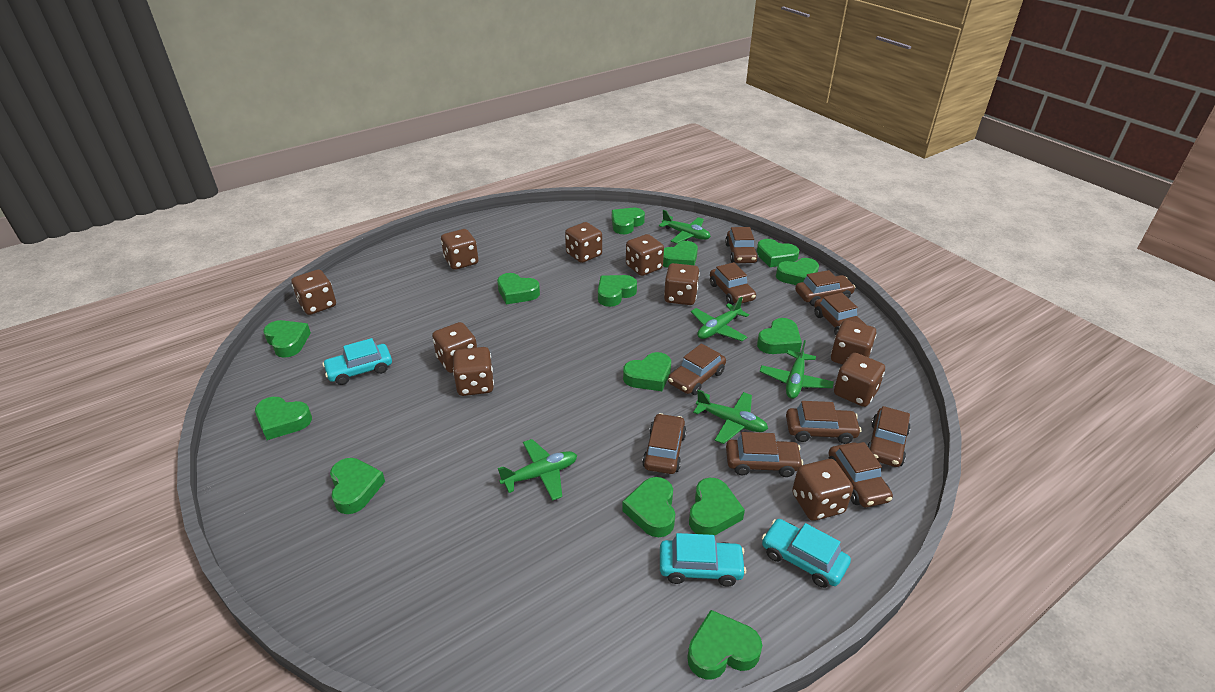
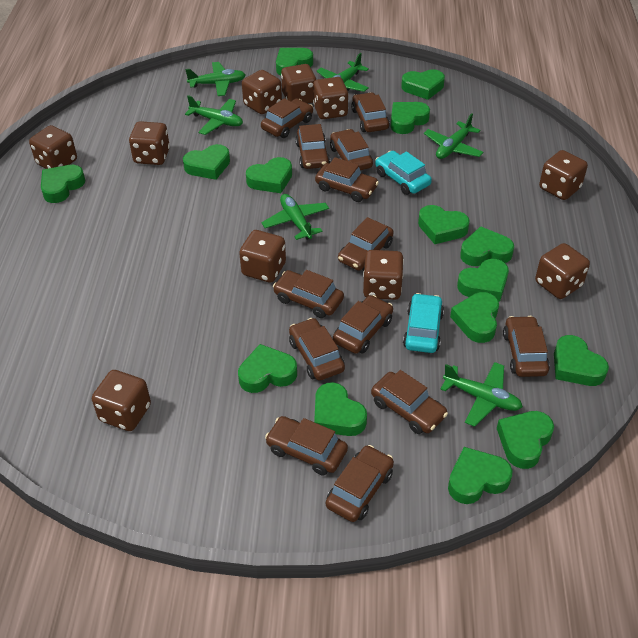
brown car: 10 -> 13
green heart: 14 -> 15
green plane: 5 -> 6
turquoise car: 3 -> 2

